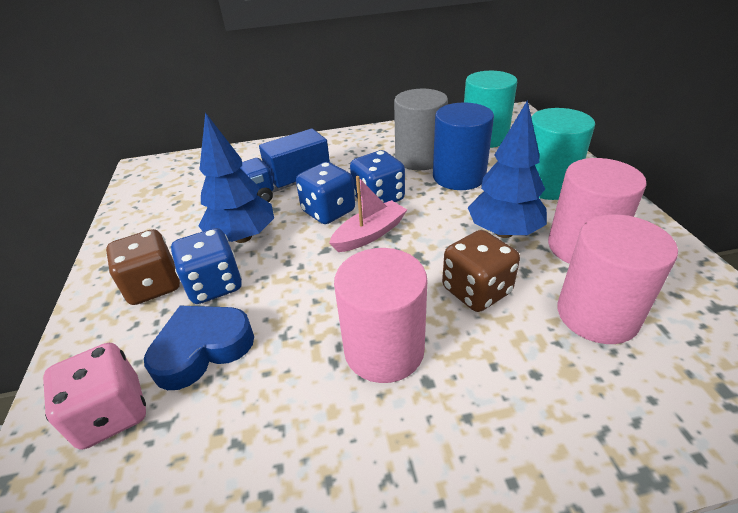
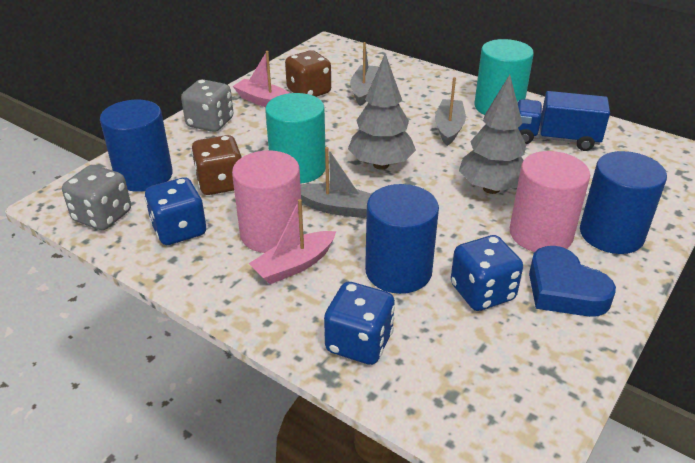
blue cylinder: 1 -> 3
blue tree: 2 -> 0
grey boat: 0 -> 3
grey cylinder: 1 -> 0
grey dice: 0 -> 2
grey tree: 0 -> 2
pink boat: 1 -> 2
pink cylinder: 3 -> 2
pink dice: 1 -> 0

